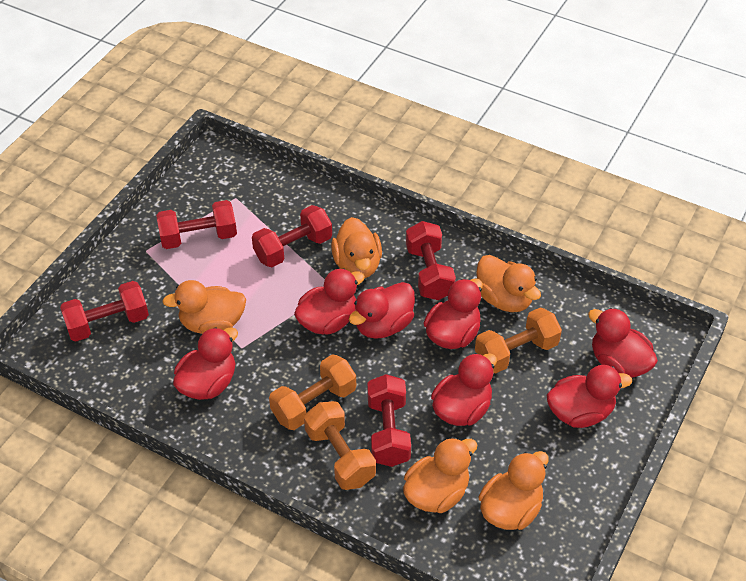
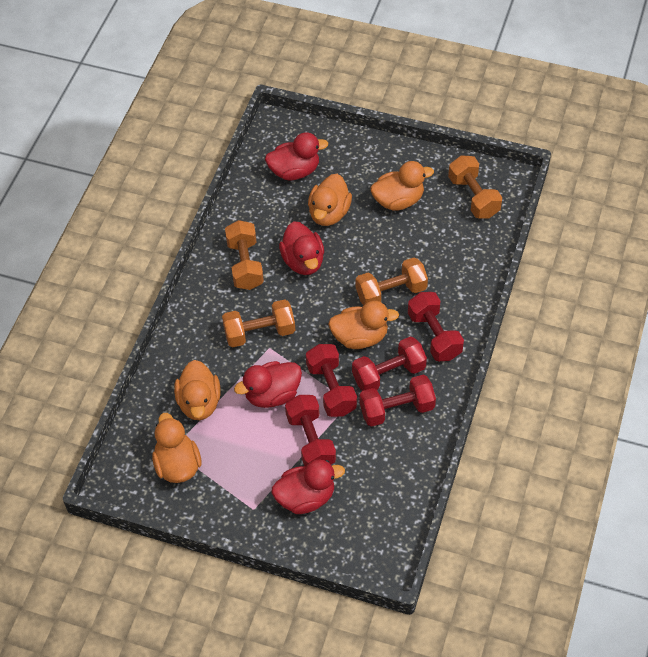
orange dumbbell: 3 -> 4
red duck: 7 -> 4

